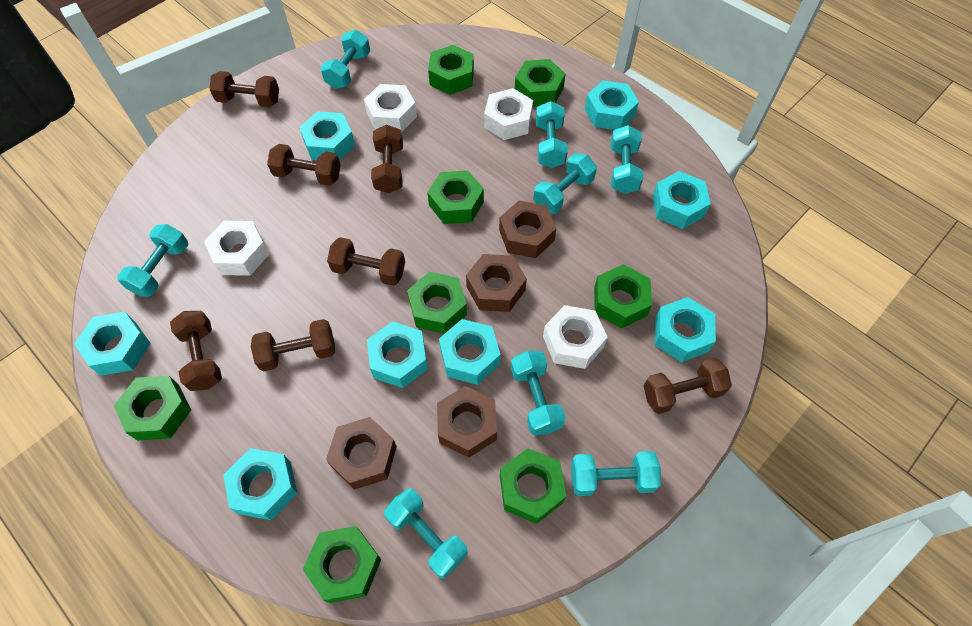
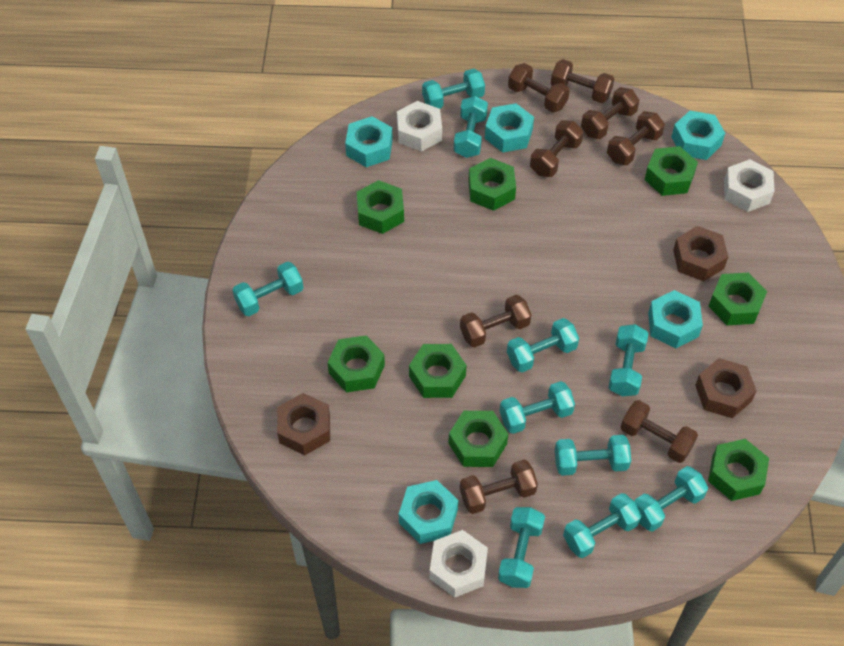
brown dumbbell: 7 -> 8
brown nut: 4 -> 3
turquoise dumbbell: 8 -> 10
turquoise nut: 8 -> 5
white nut: 4 -> 3

